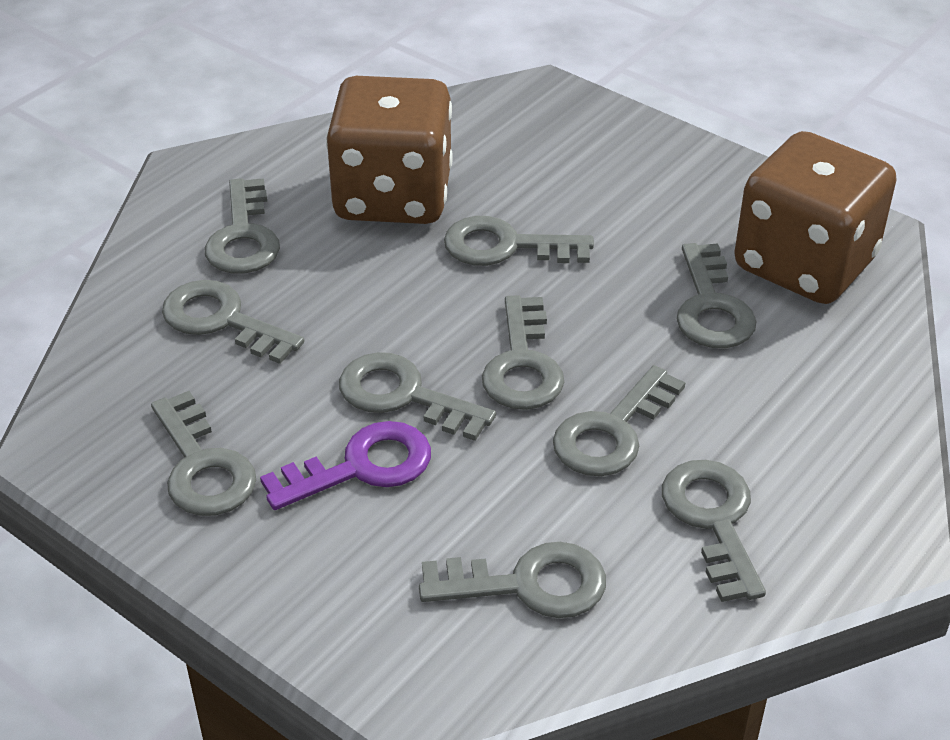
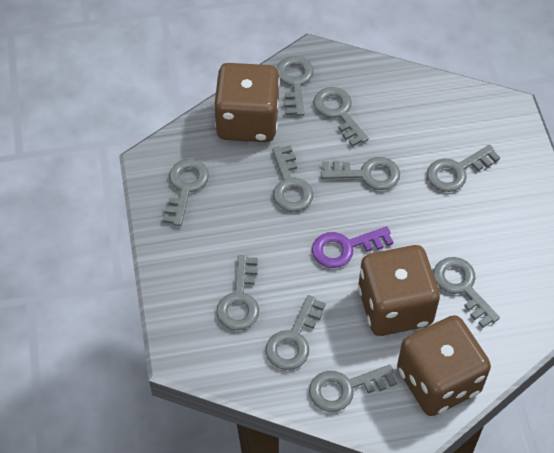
brown dice: 2 -> 3

